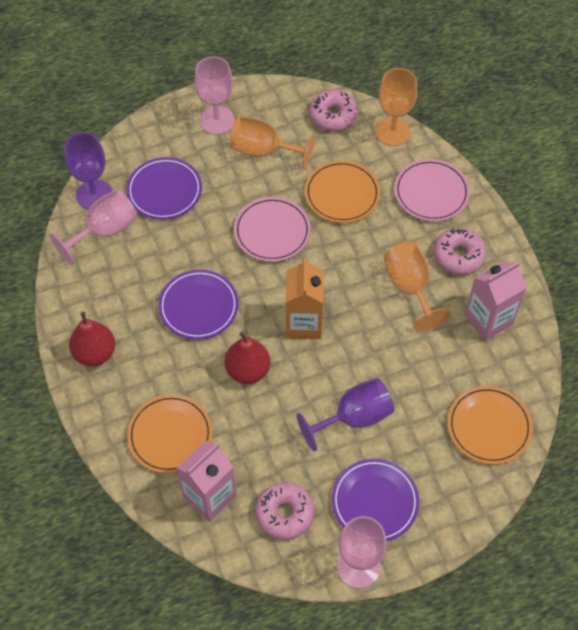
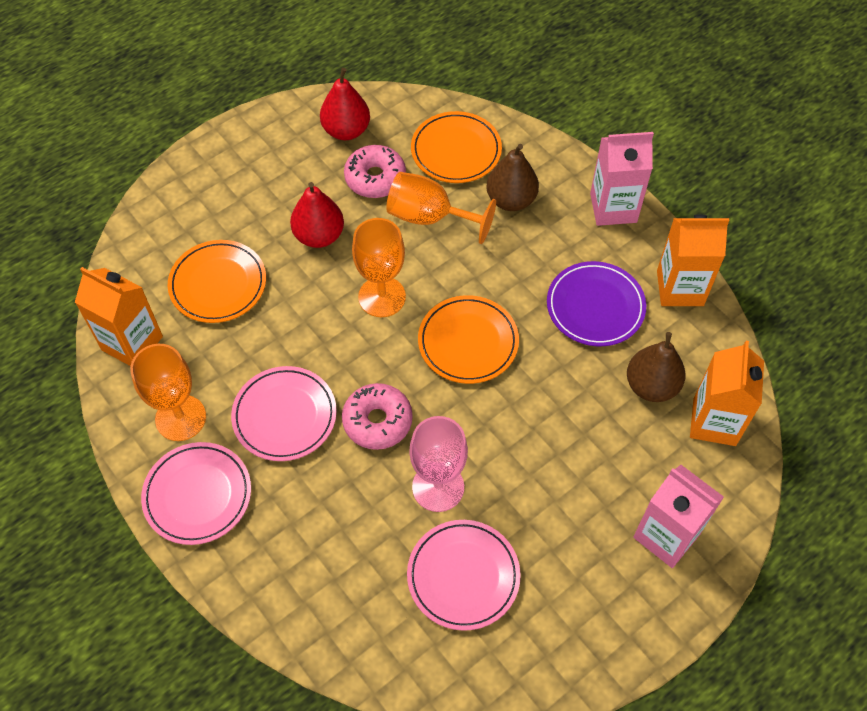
brown pear: 0 -> 2
orange carton: 1 -> 3
pink donut: 3 -> 2
pink goblet: 3 -> 1
pink plate: 2 -> 3
purple goblet: 2 -> 0
purple plate: 3 -> 1

